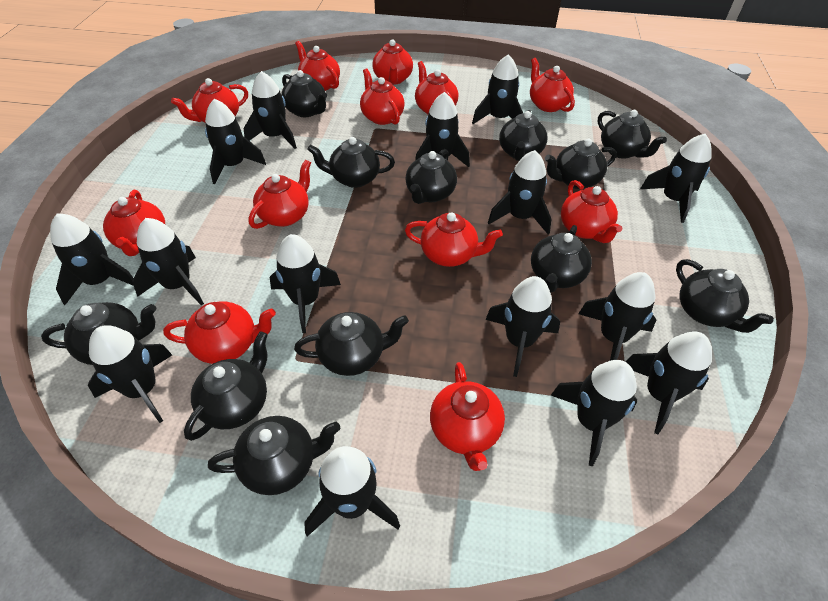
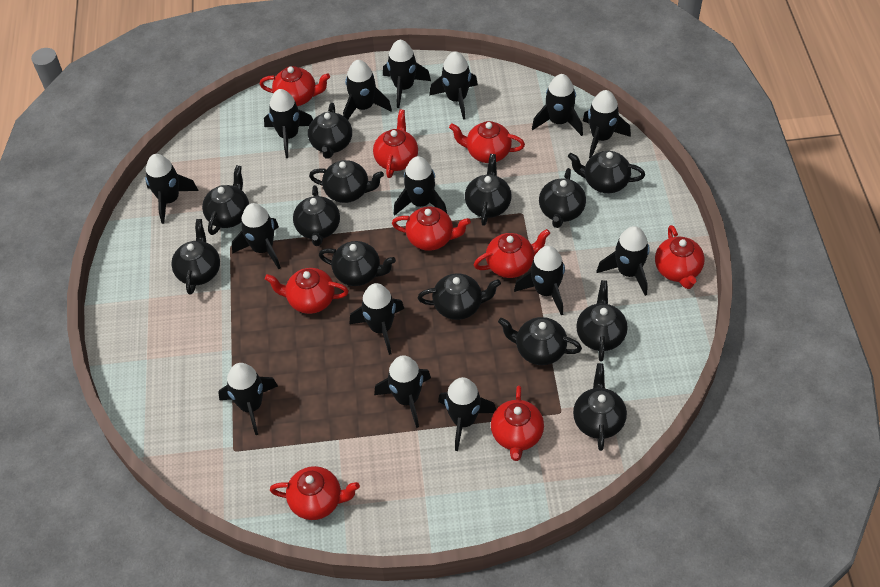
black teapot: 12 -> 13
red teapot: 12 -> 9

